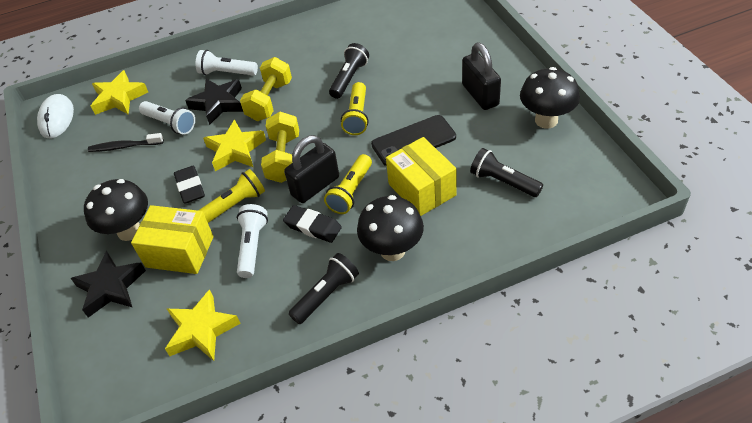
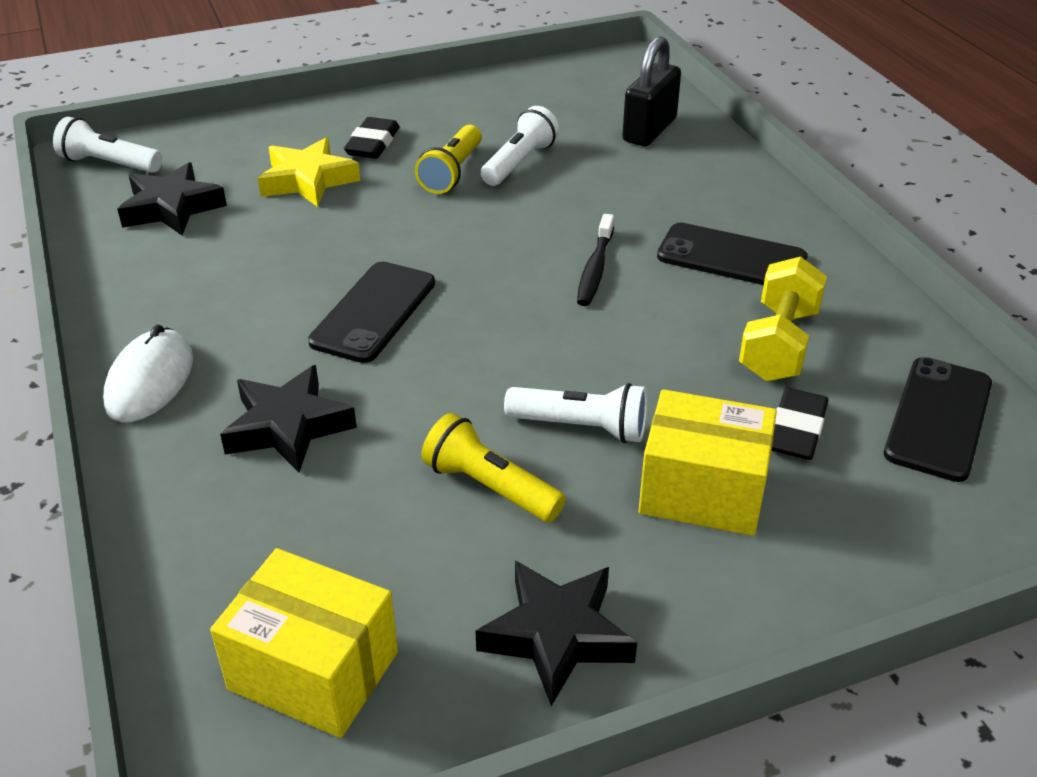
black flashlight: 3 -> 0
black mushroom: 3 -> 0
black padlock: 2 -> 1
black phone: 1 -> 3
black star: 2 -> 3
yellow dumbbell: 2 -> 1
yellow flashlight: 3 -> 2
yellow star: 3 -> 1

